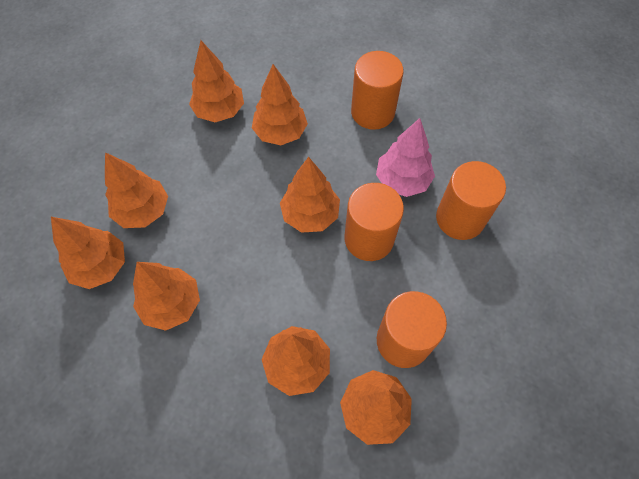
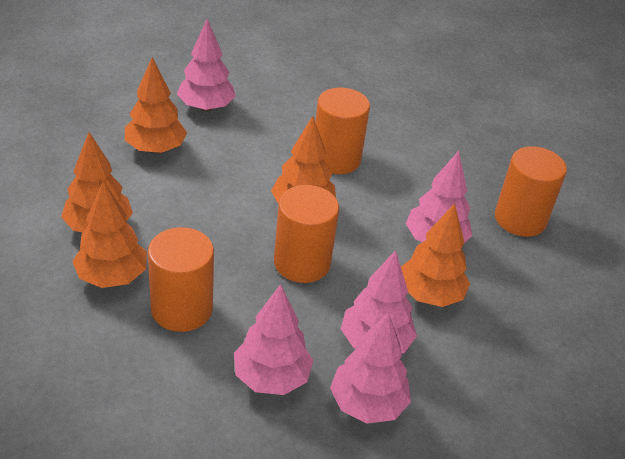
orange tree: 8 -> 5
pink tree: 1 -> 5

